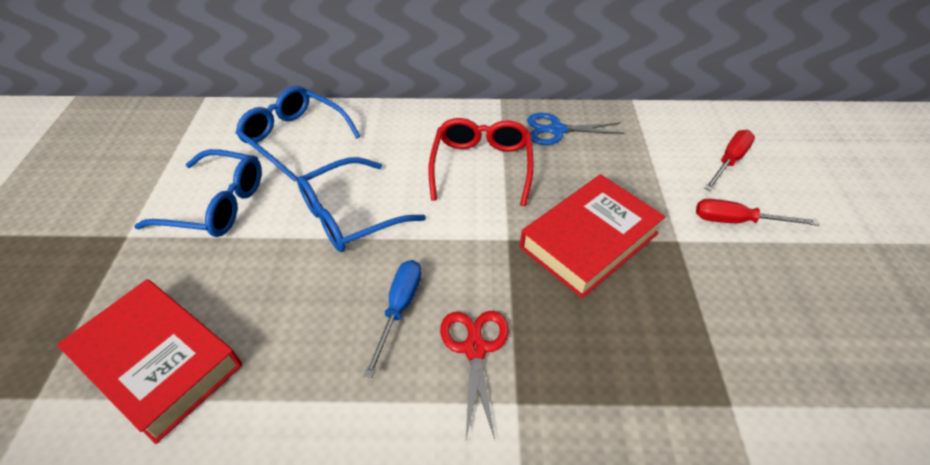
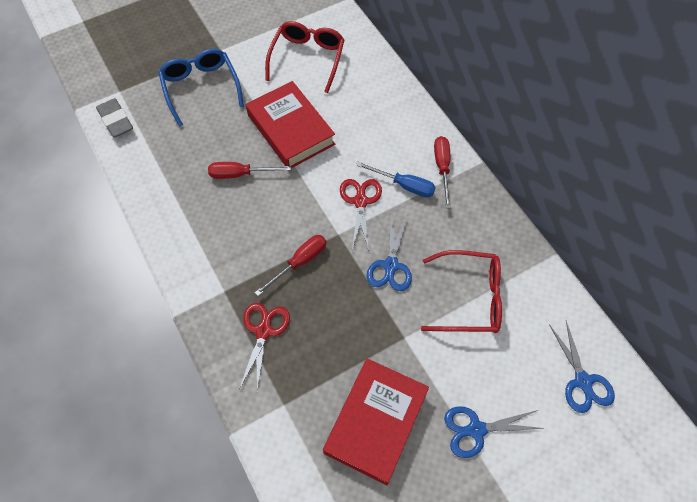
blue glasses: 3 -> 1
blue scissors: 1 -> 3
grey eraser: 0 -> 1
red glasses: 1 -> 2
red scissors: 1 -> 2
red screwdriver: 2 -> 3

